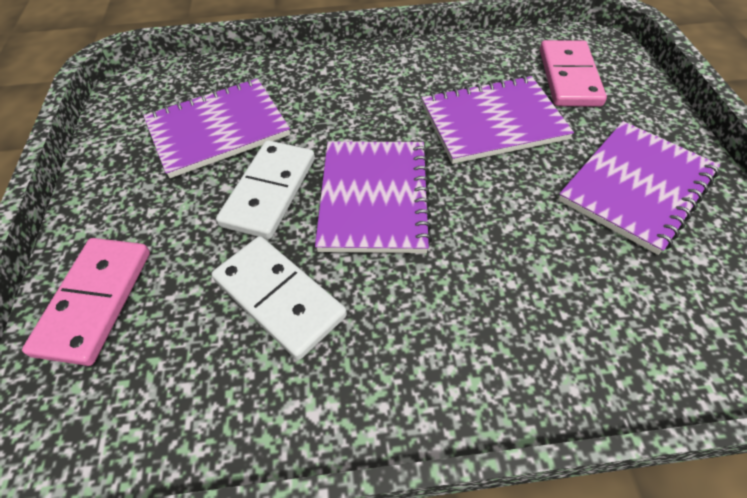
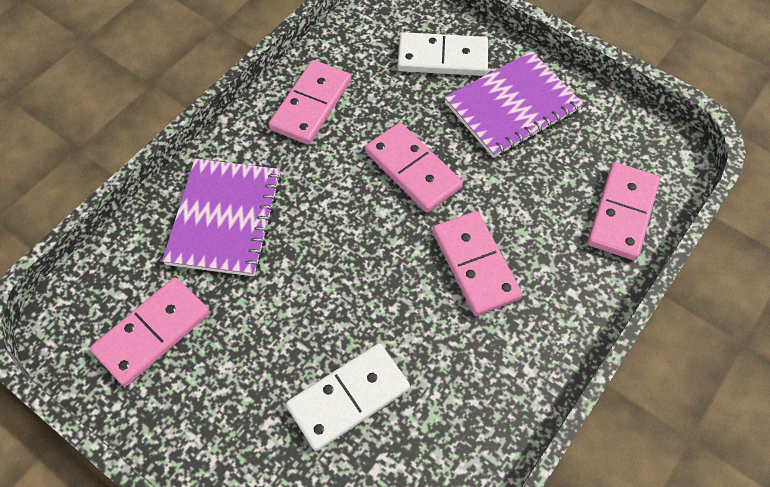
pink domino: 2 -> 5
purple notebook: 4 -> 2

